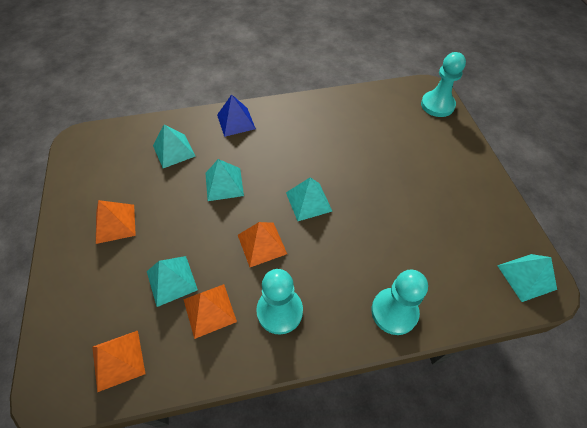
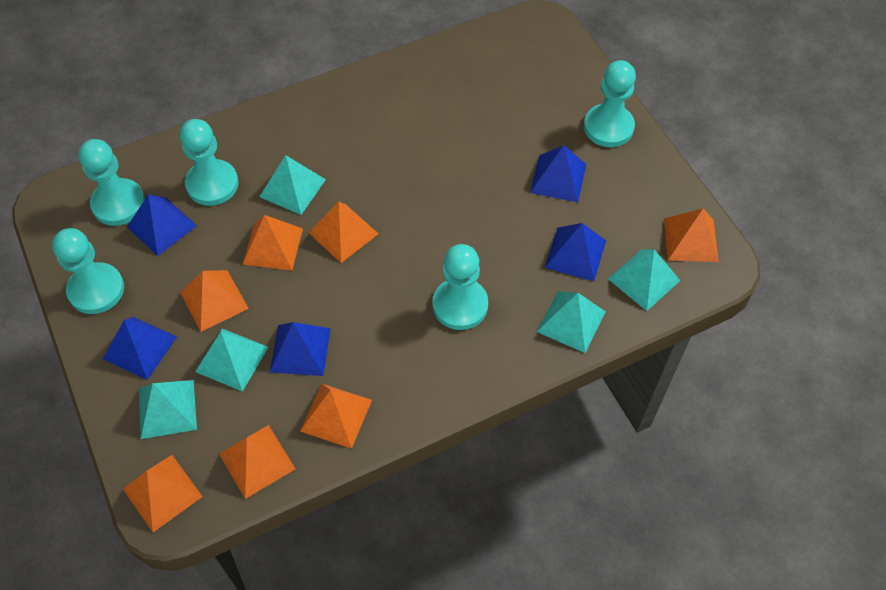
blue pyramid: 1 -> 5
orange pyramid: 4 -> 7
turquoise pawn: 3 -> 5

